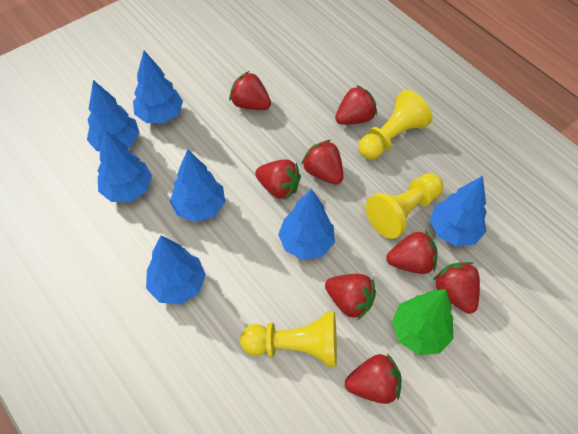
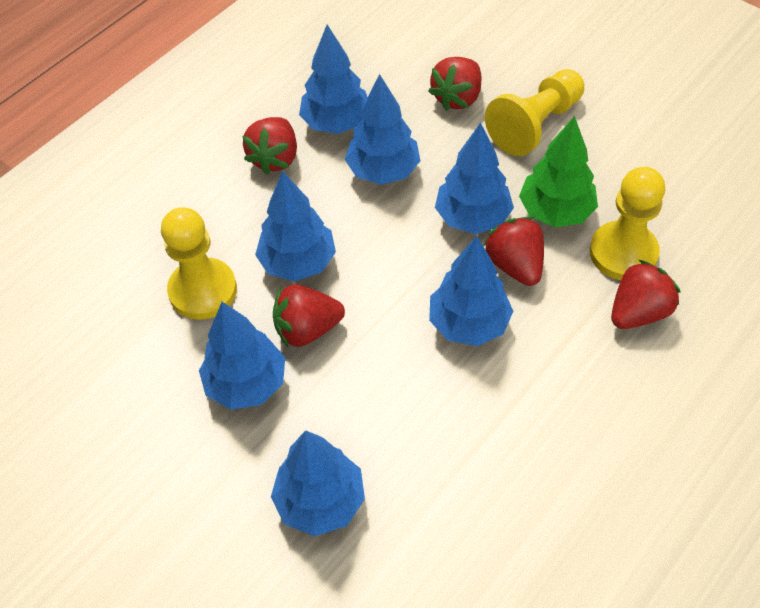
red strawberry: 8 -> 5

